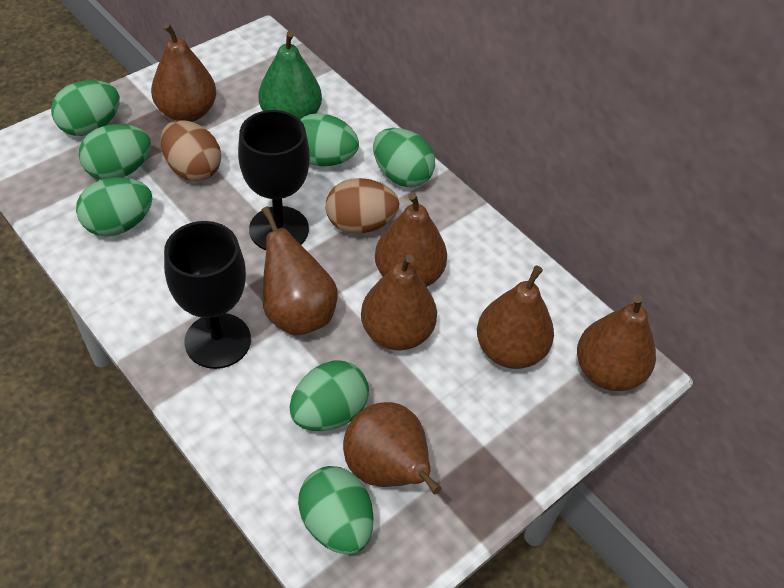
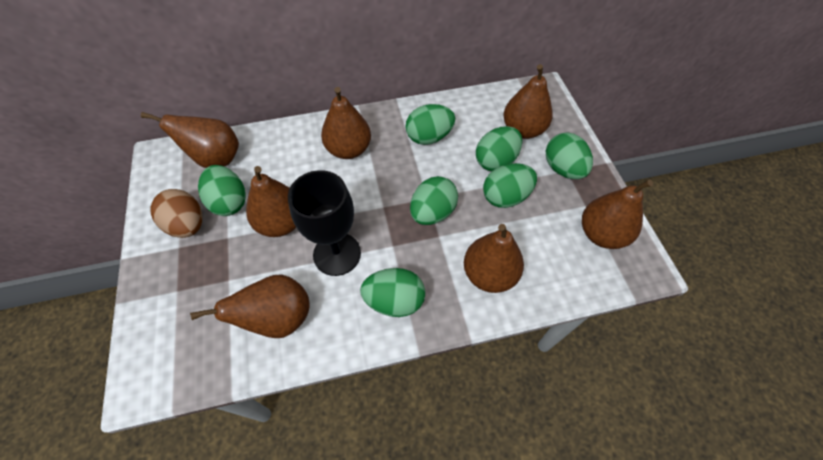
black goblet: 2 -> 1
brown egg: 2 -> 1
green pear: 1 -> 0

